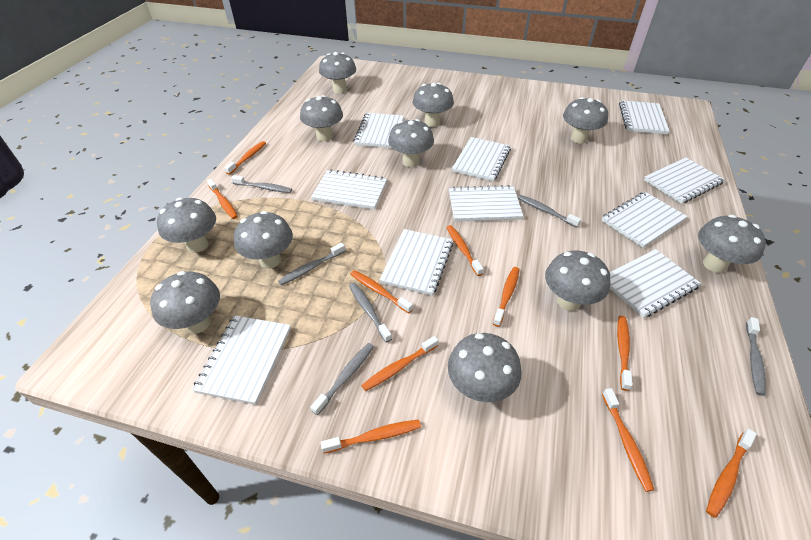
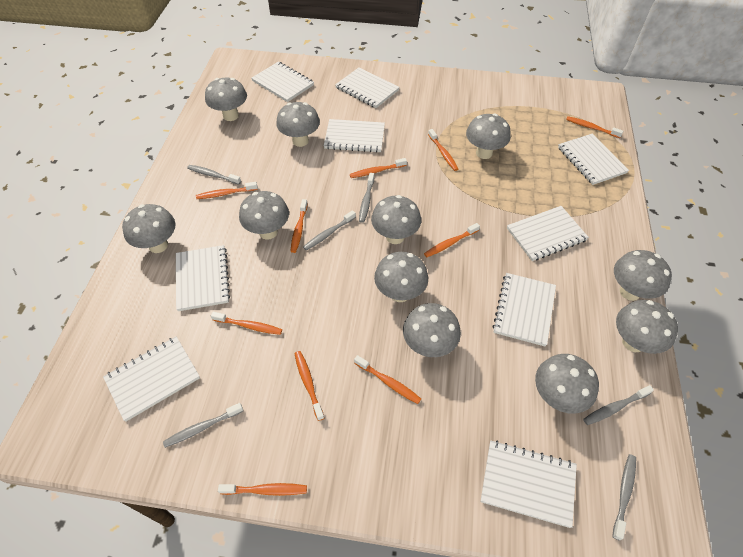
white notebook: 10 -> 9

